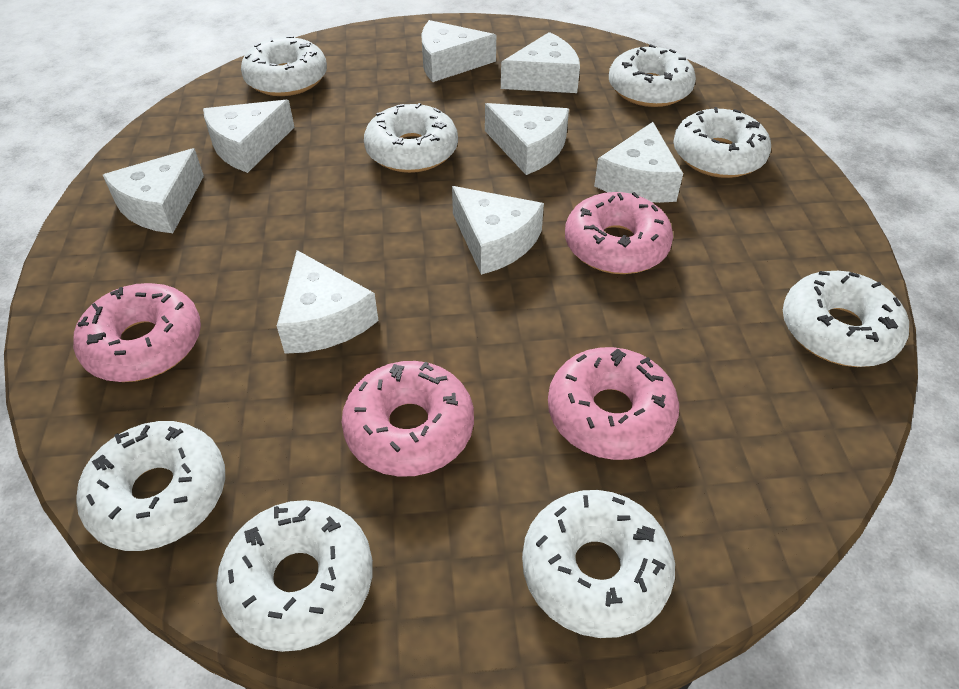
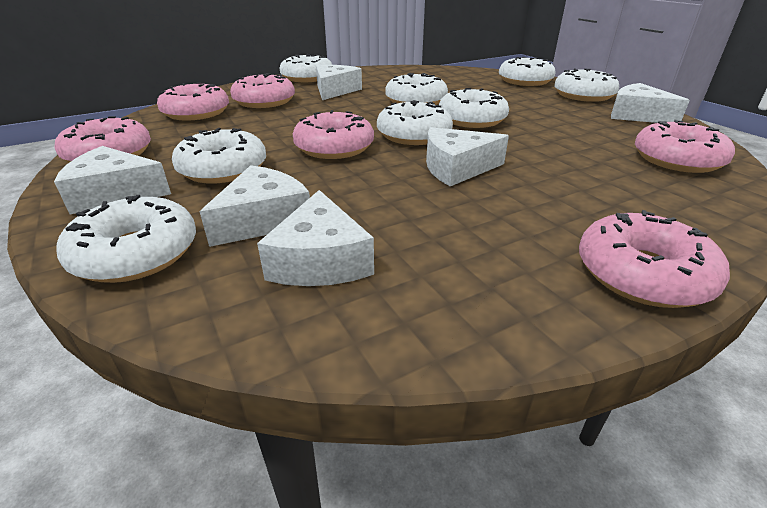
pink donut: 4 -> 6
white cheese: 8 -> 6

